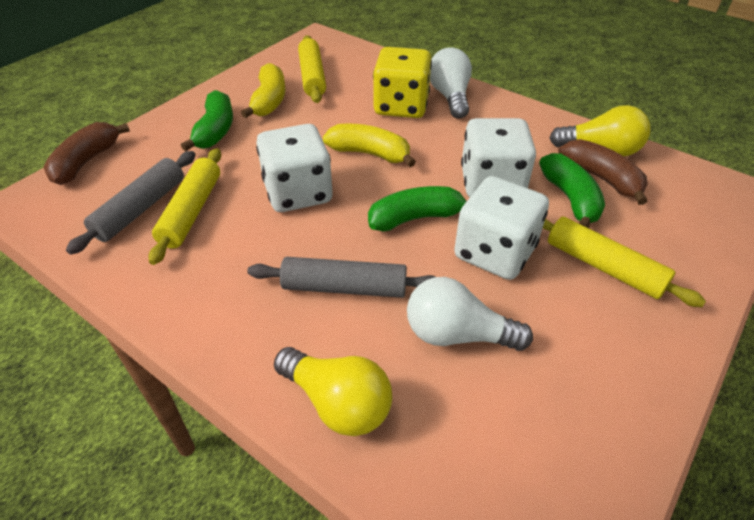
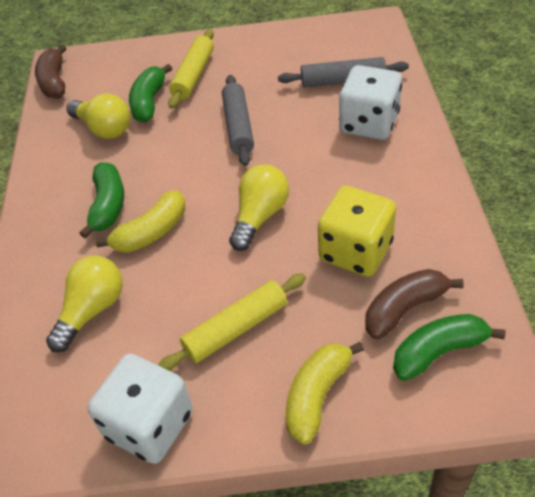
white dice: 3 -> 2
white light bulb: 2 -> 0
yellow light bulb: 2 -> 3
yellow rolling pin: 3 -> 2

